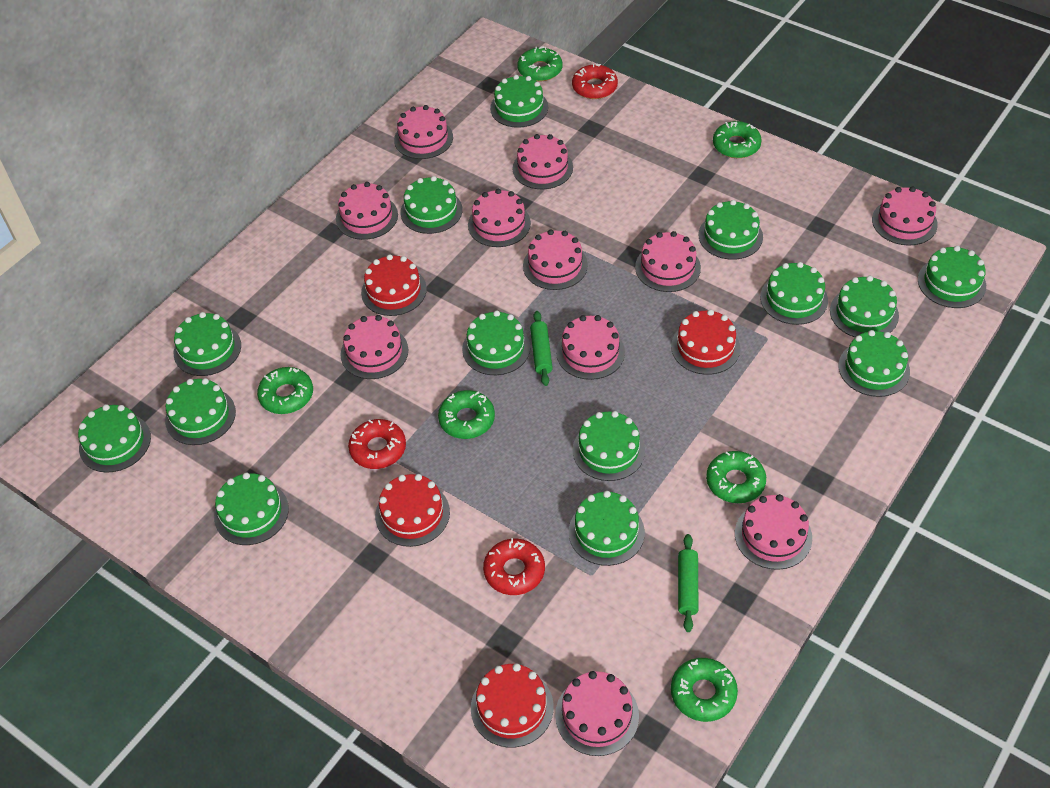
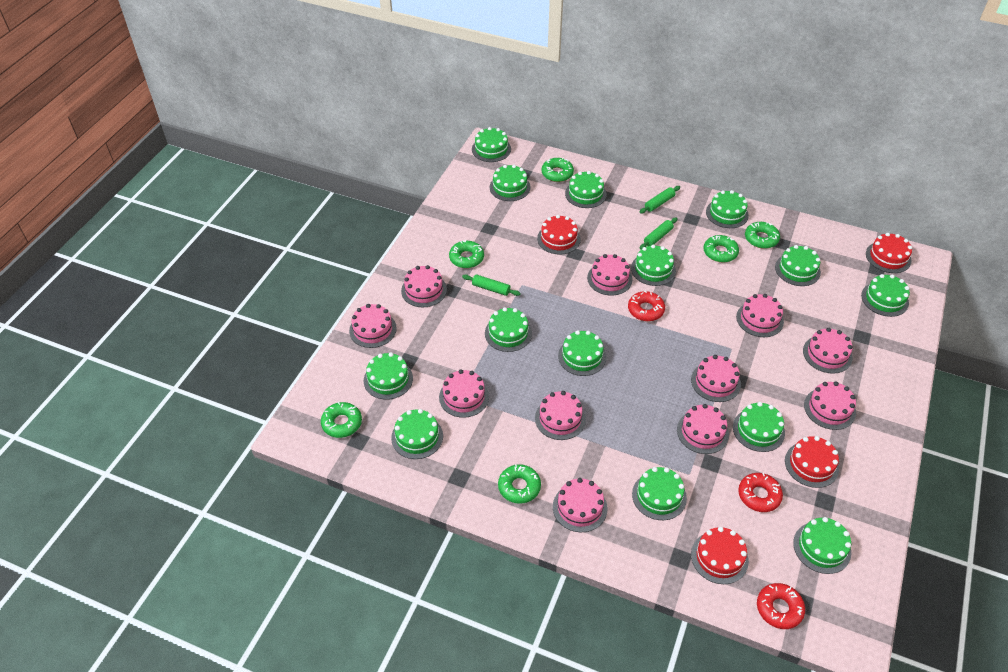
green rolling pin: 2 -> 3

